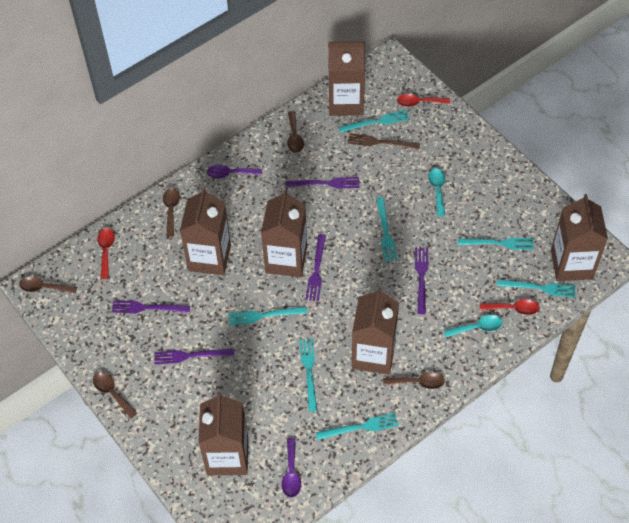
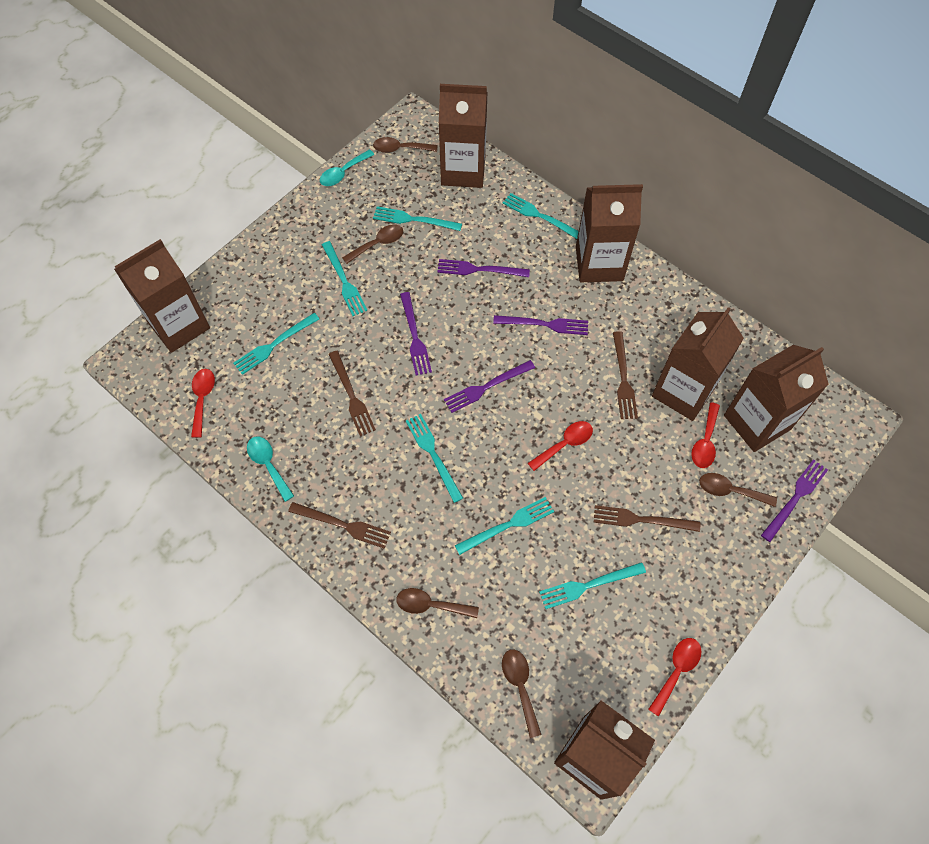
brown fork: 1 -> 4
purple spoon: 2 -> 0
red spoon: 3 -> 4

